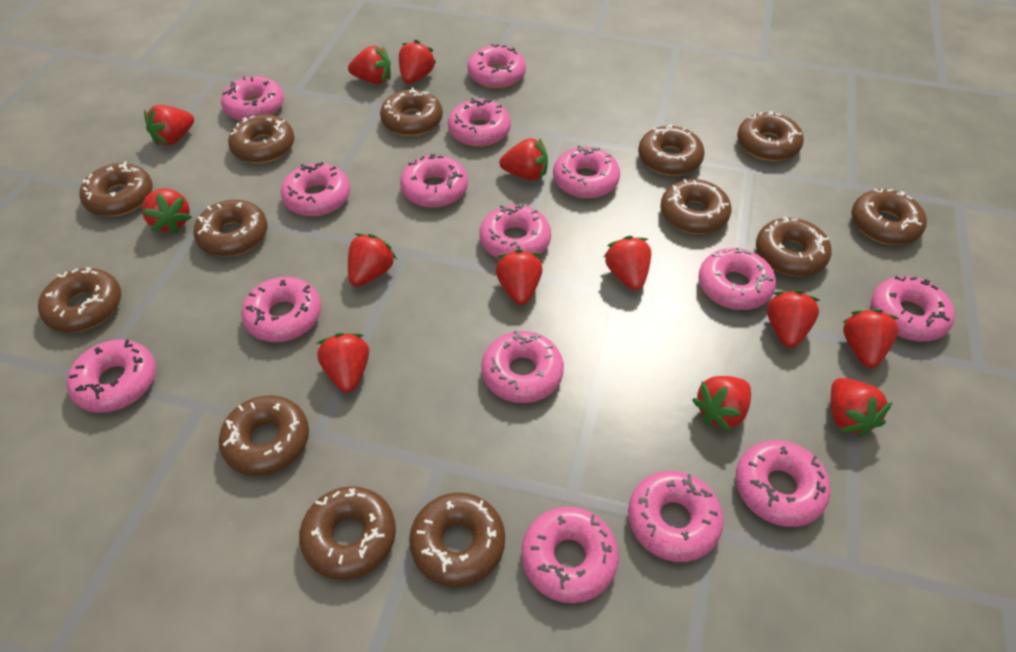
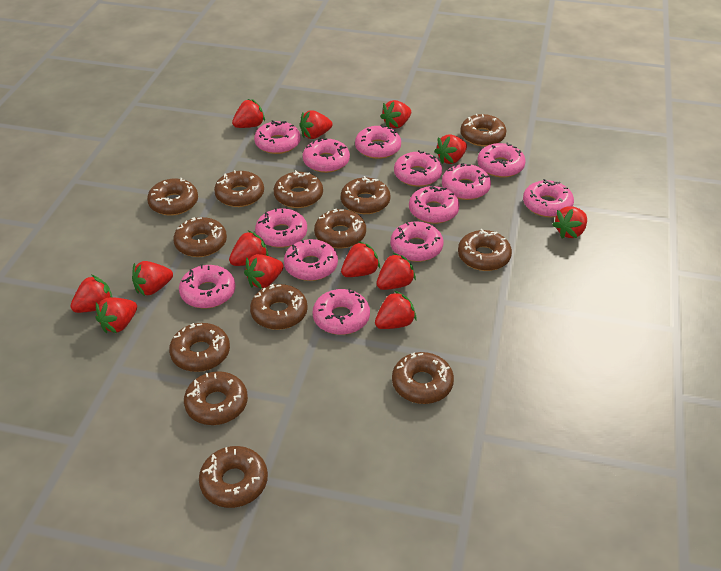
pink donut: 15 -> 13

